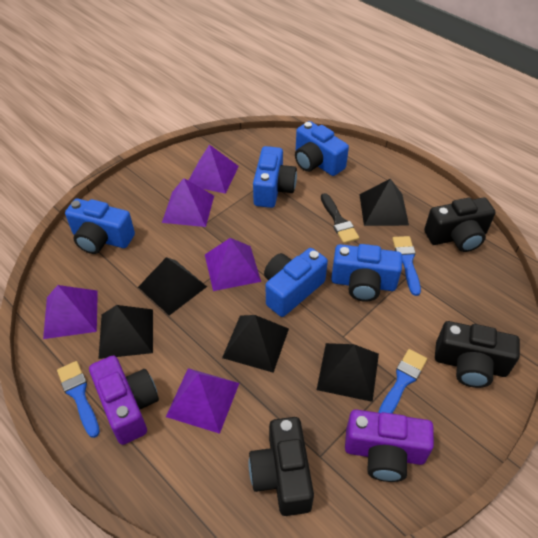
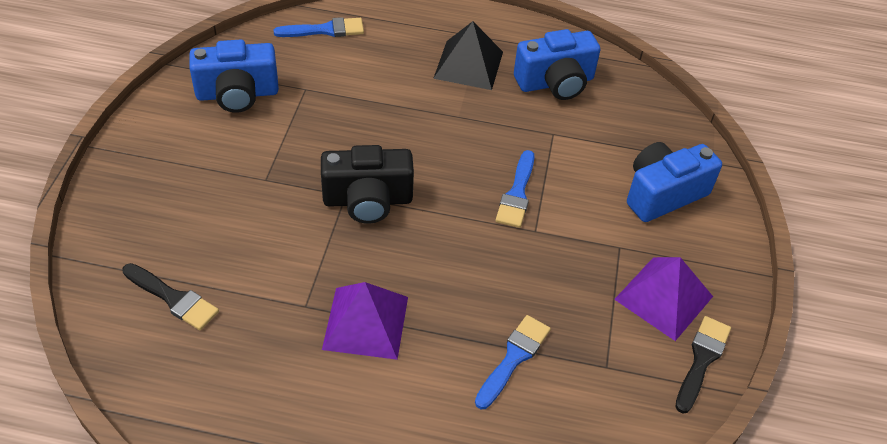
black brush: 1 -> 2
black camera: 3 -> 1
black pyramid: 5 -> 1
blue camera: 5 -> 3
purple camera: 2 -> 0
purple pyramid: 5 -> 2

